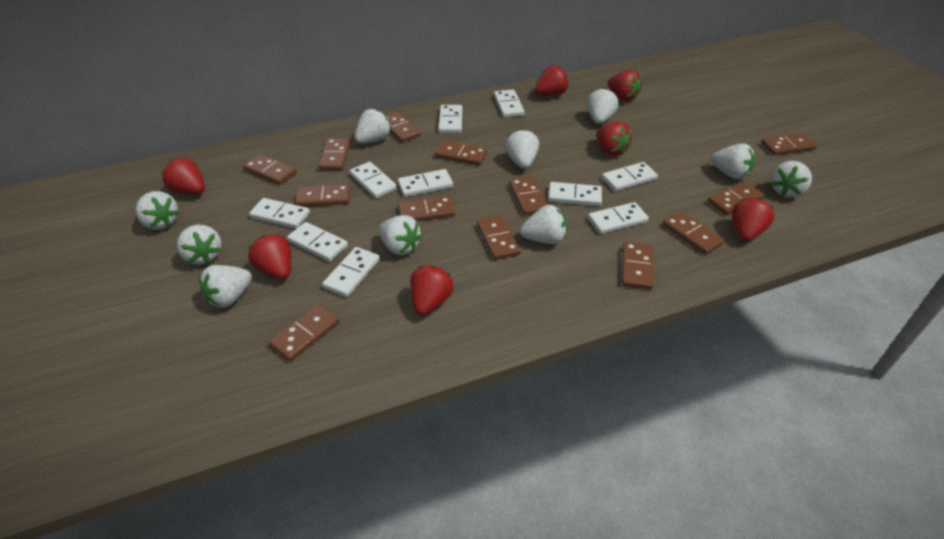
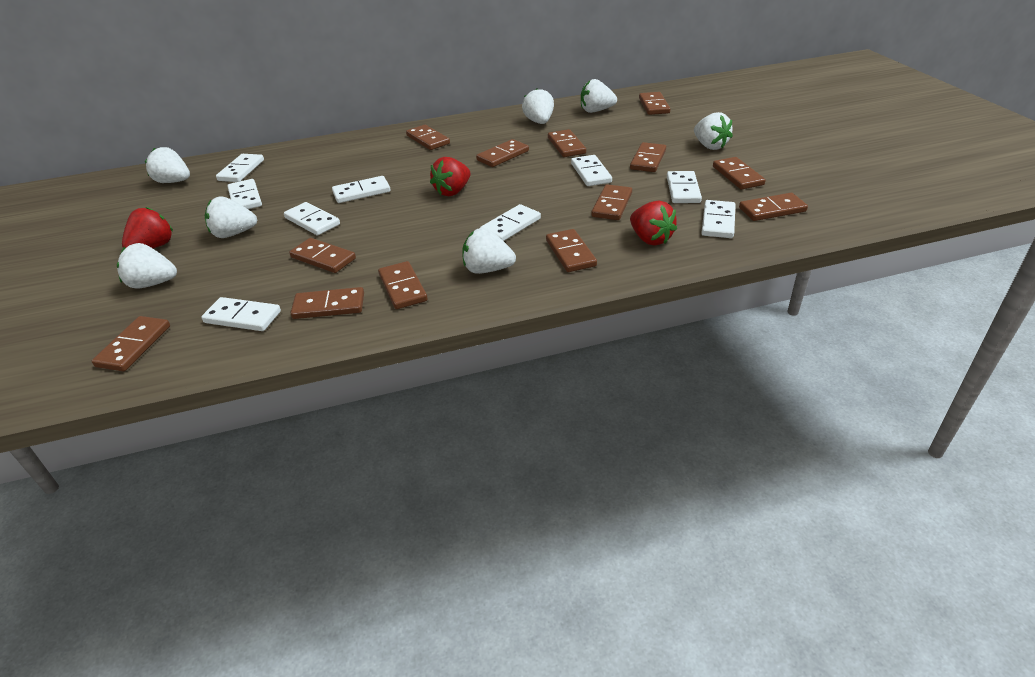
red strawberry: 7 -> 3
white domino: 10 -> 9
white strawberry: 10 -> 7

